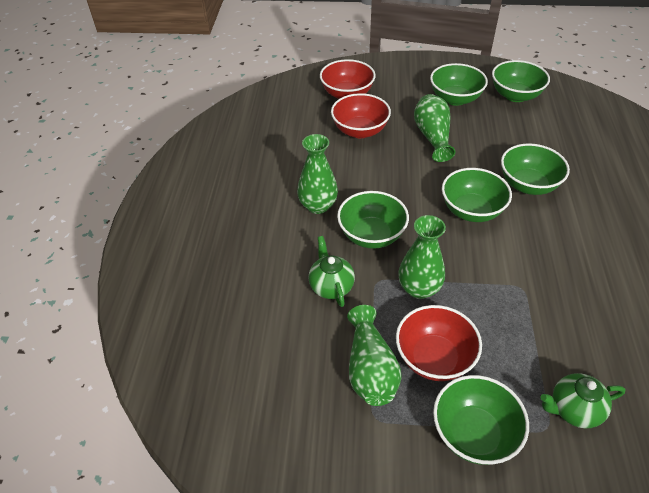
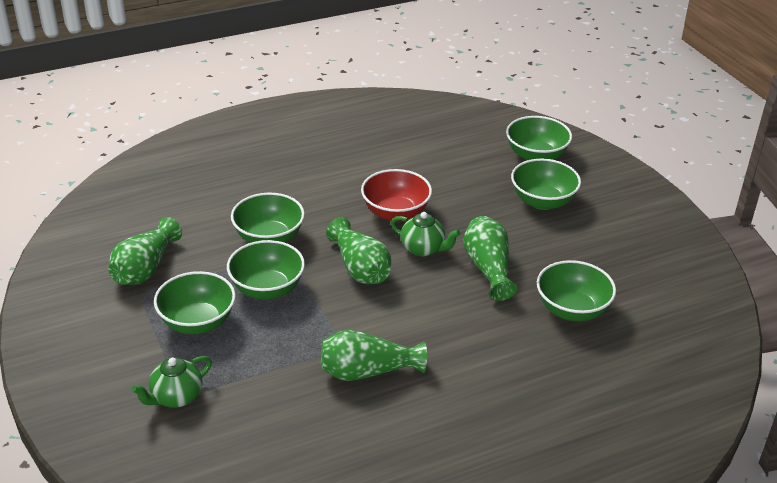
red bowl: 3 -> 1

